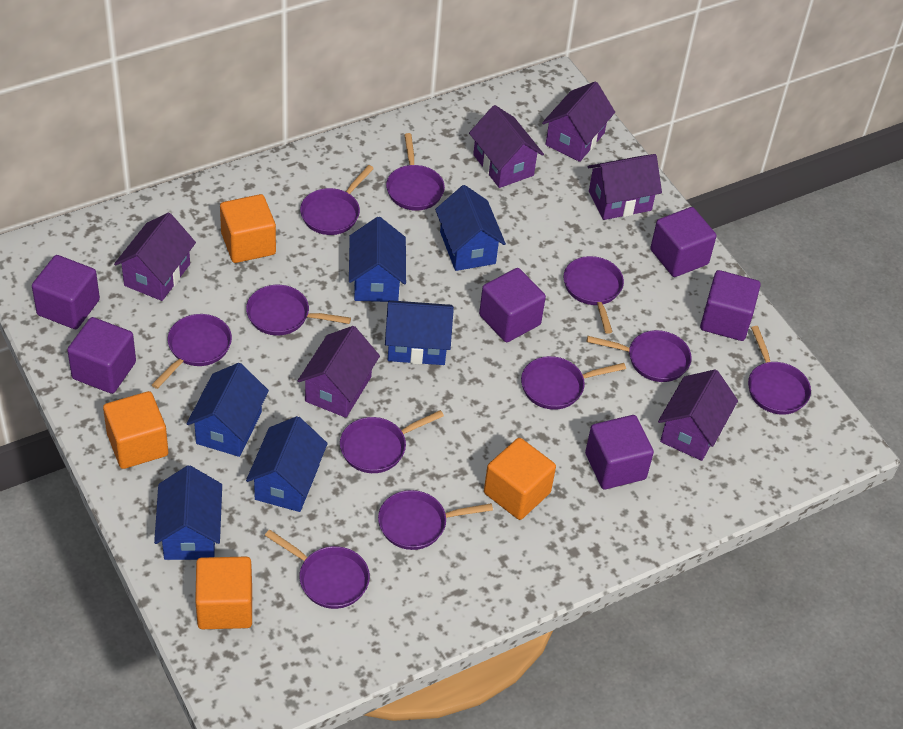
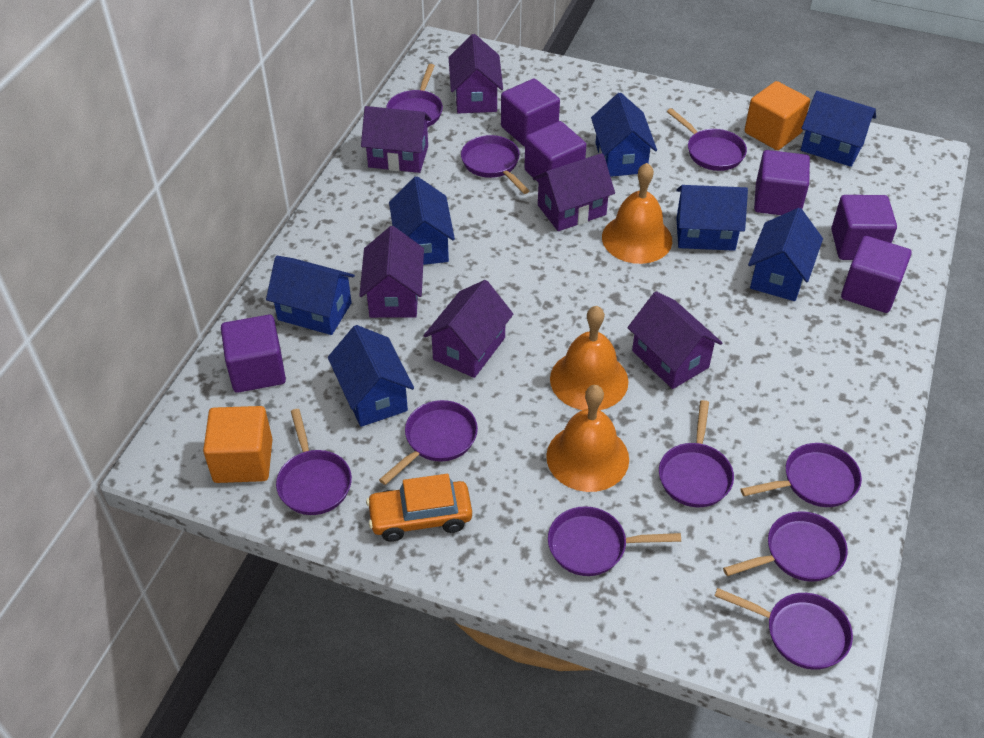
blue house: 6 -> 7
orange bell: 0 -> 3
orange car: 0 -> 1
orange cube: 4 -> 2
purple pan: 11 -> 10

